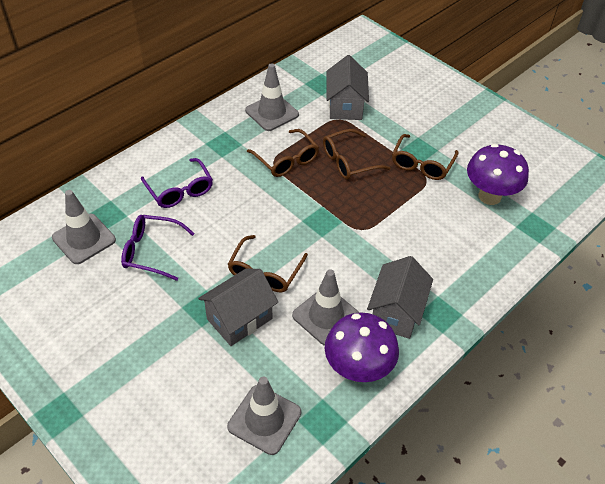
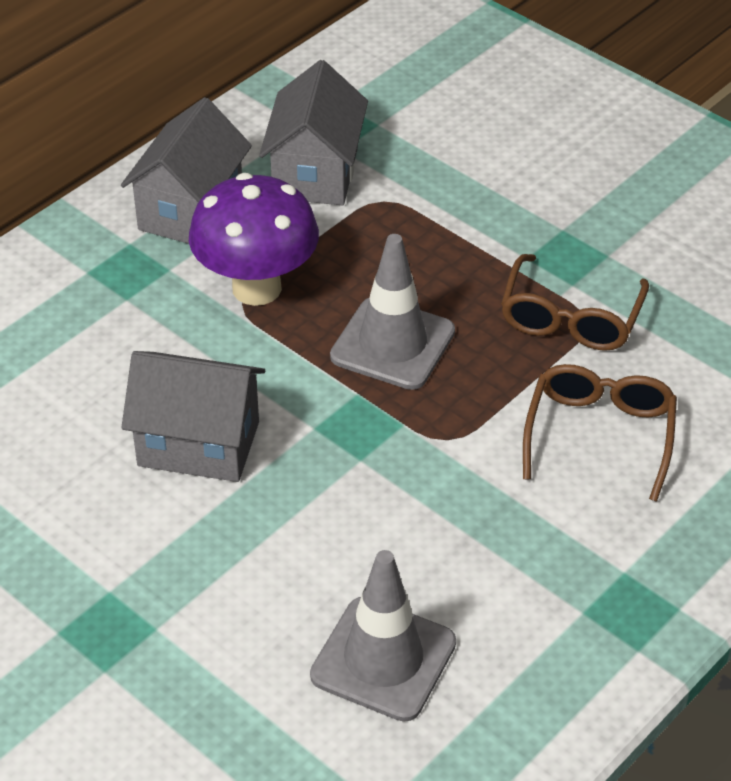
brown glasses: 4 -> 2
grey traffic cone: 4 -> 2
purple glasses: 2 -> 0
purple mushroom: 2 -> 1

